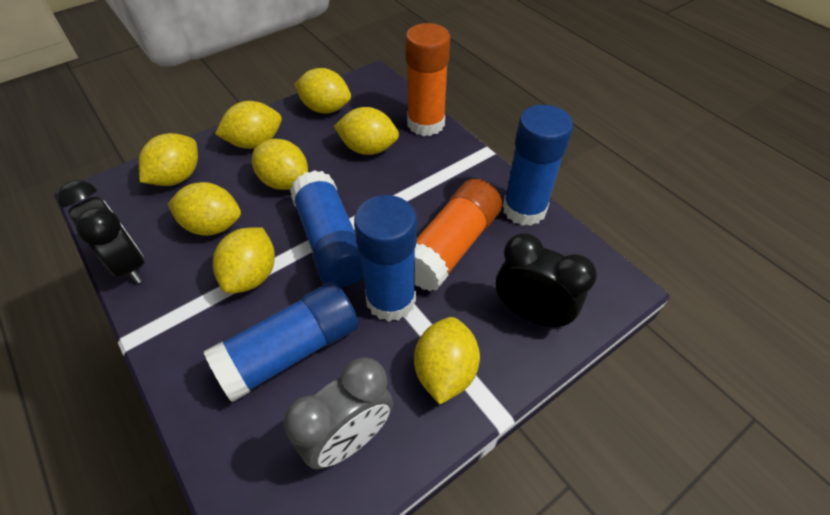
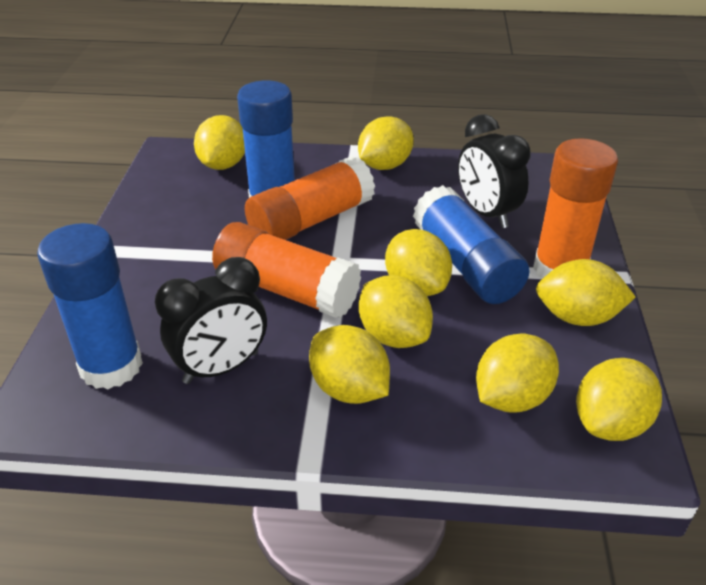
blue glue stick: 4 -> 3
grey clock: 1 -> 0
orange glue stick: 2 -> 3

